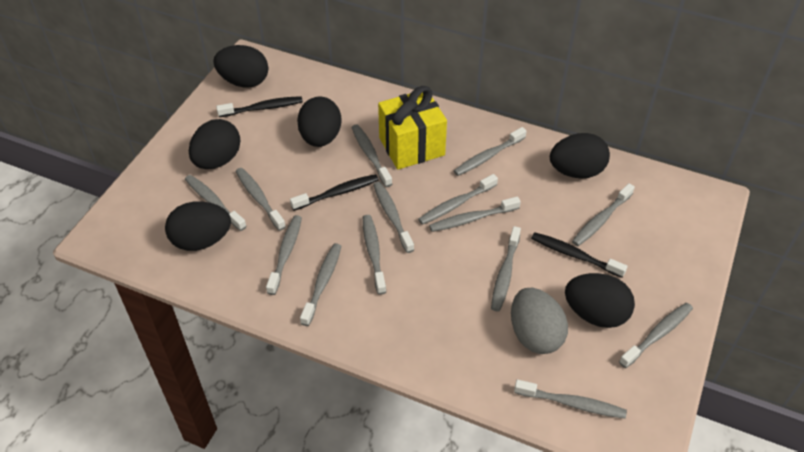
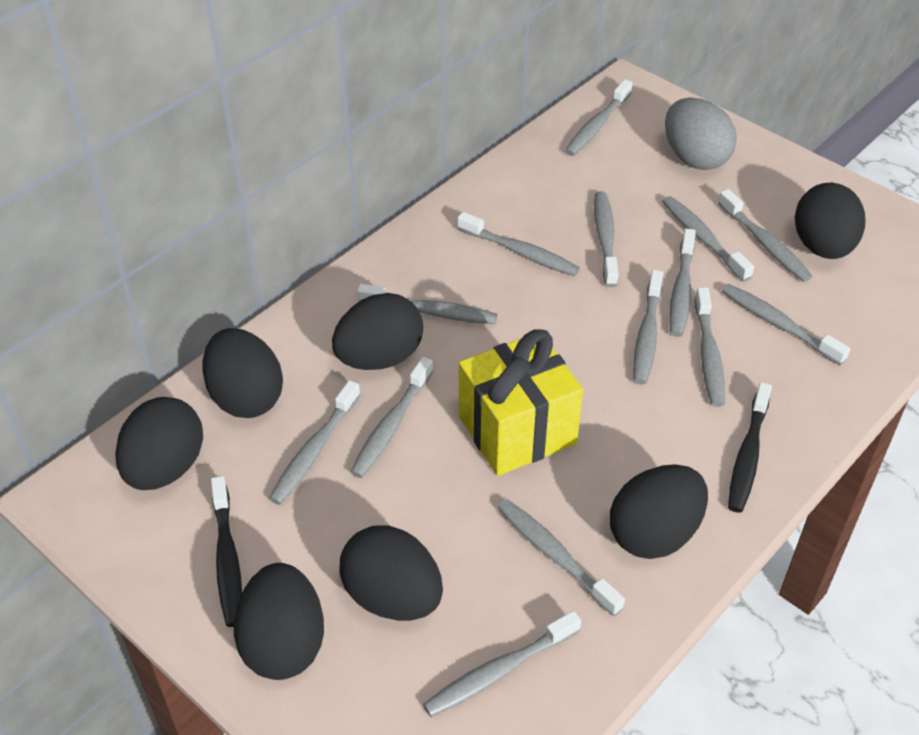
black egg: 6 -> 7
black toothbrush: 3 -> 2

